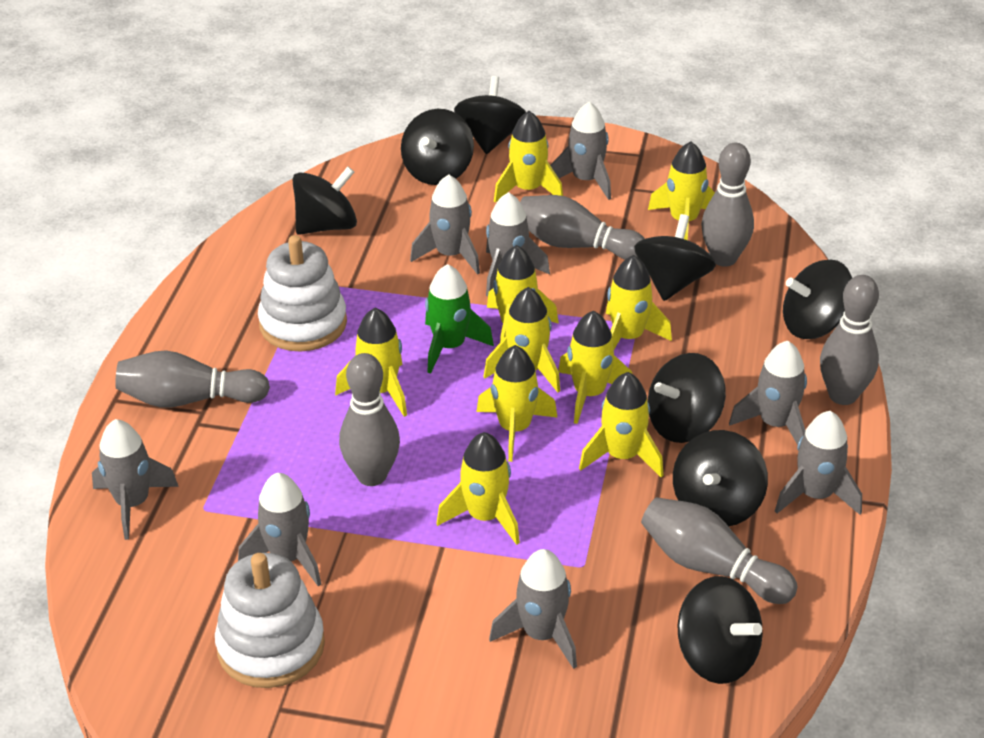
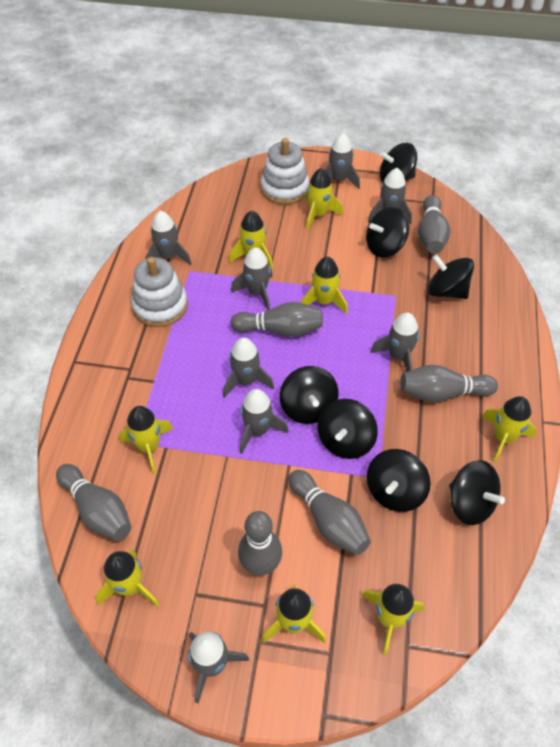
black spinning top: 8 -> 7
green rocket: 1 -> 0
yellow rocket: 10 -> 8

